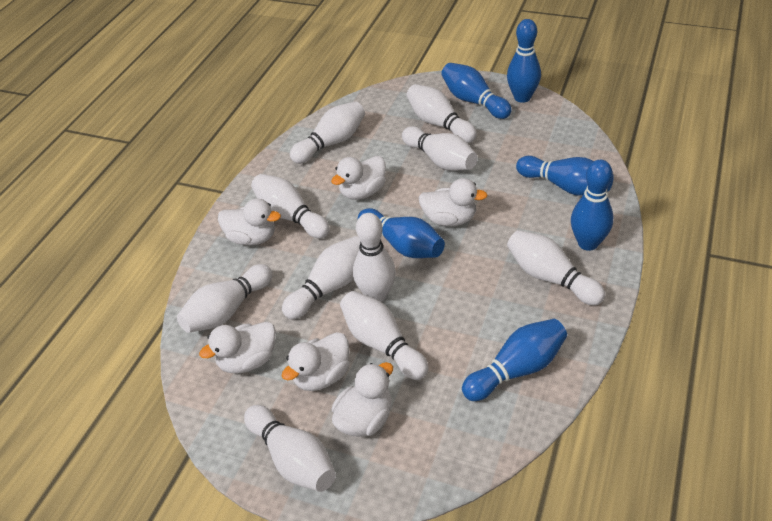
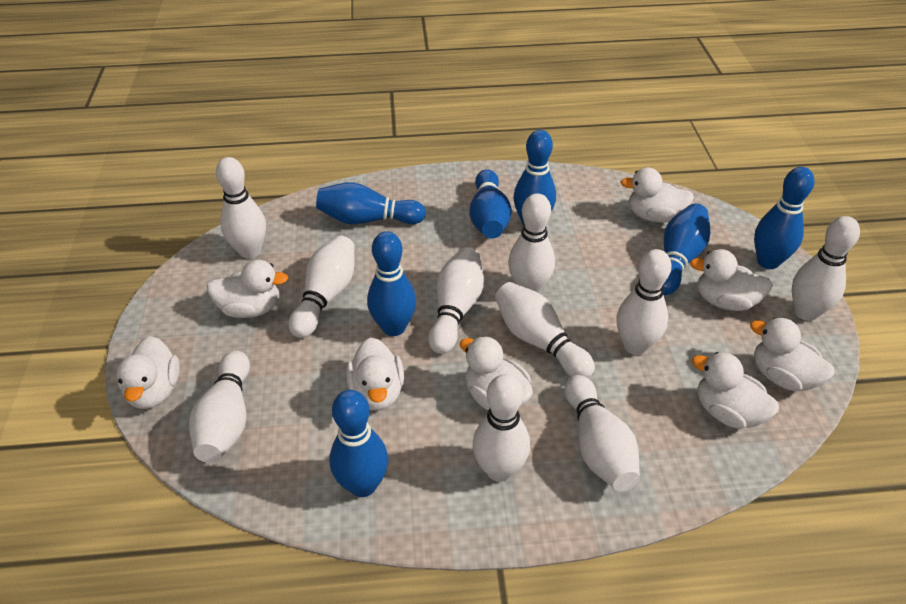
blue bowling pin: 6 -> 7
white duck: 6 -> 8

